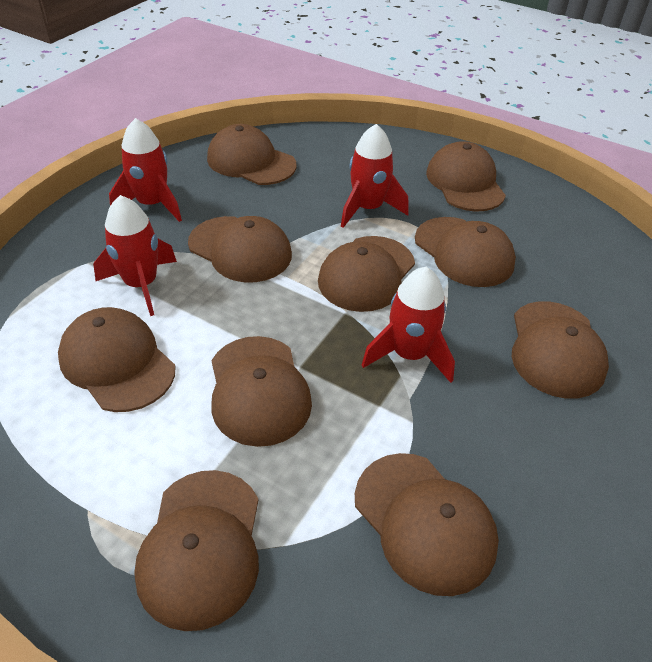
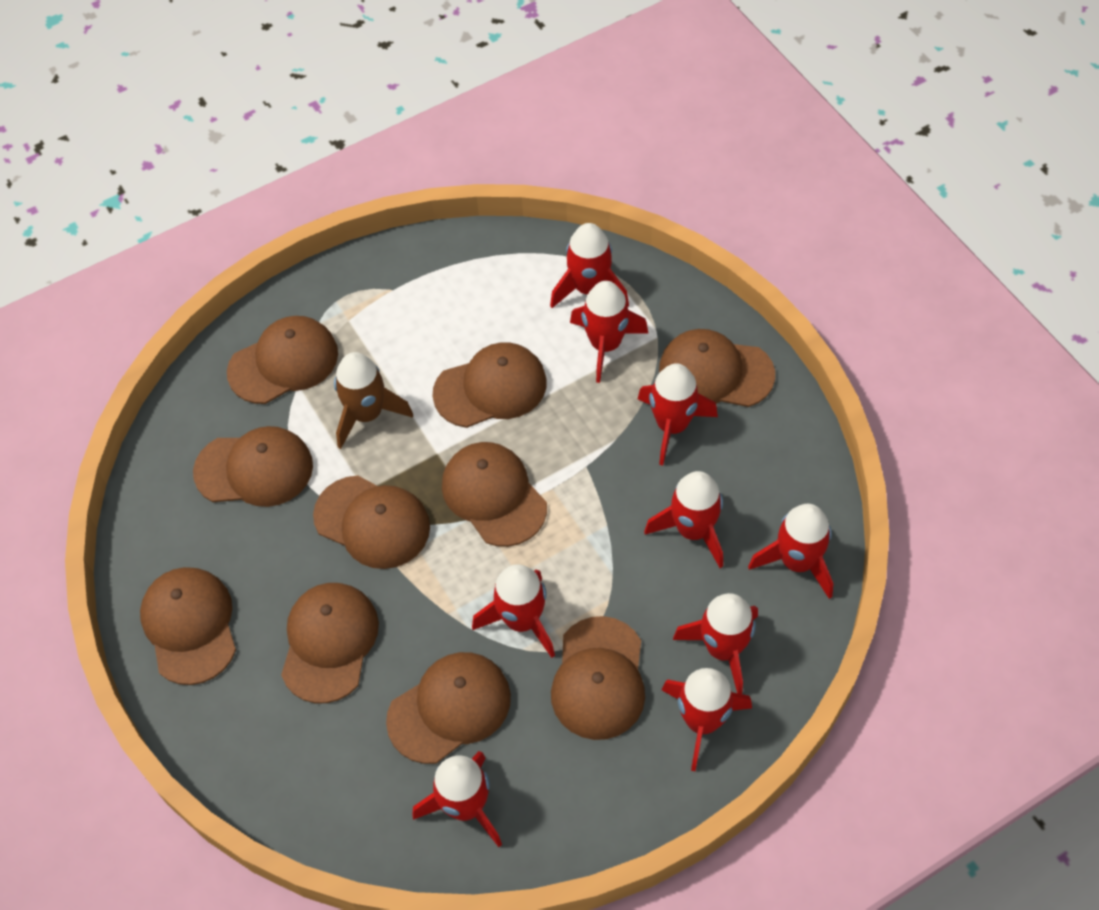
brown rocket: 0 -> 1
red rocket: 4 -> 9

